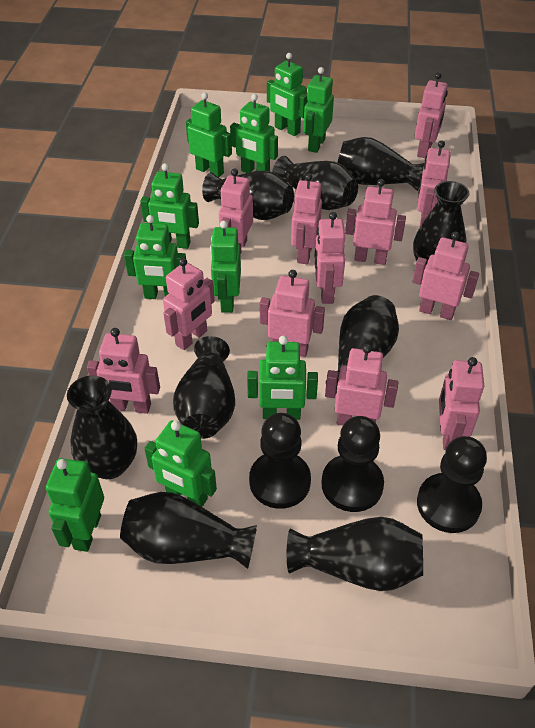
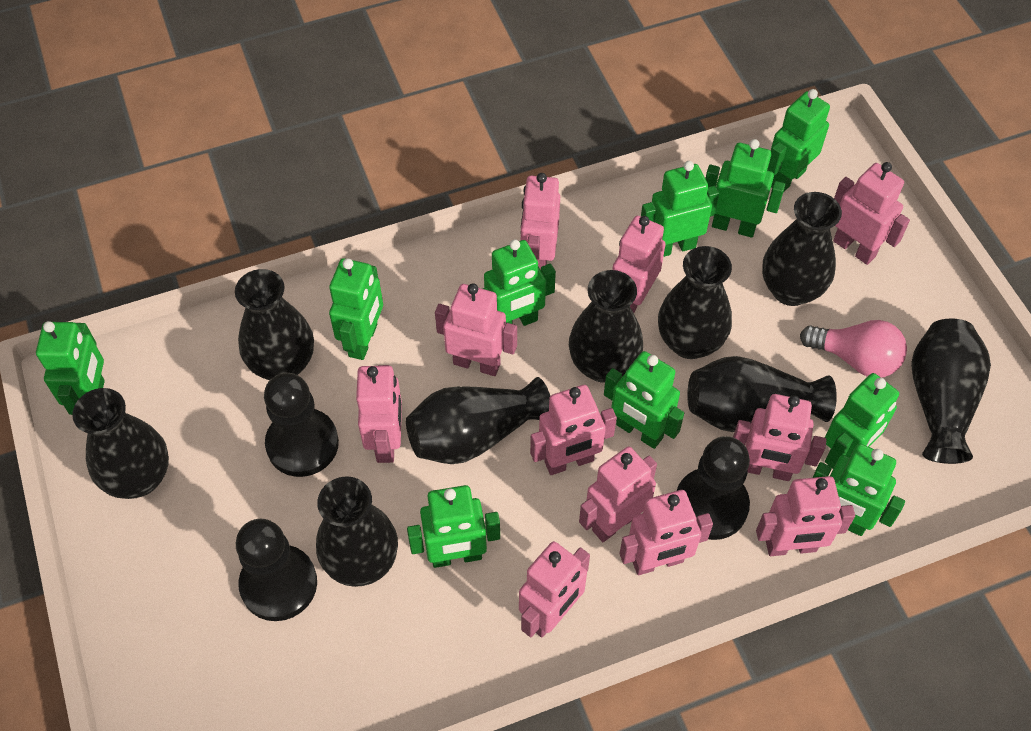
pink light bulb: 0 -> 1
pink robot: 12 -> 11

